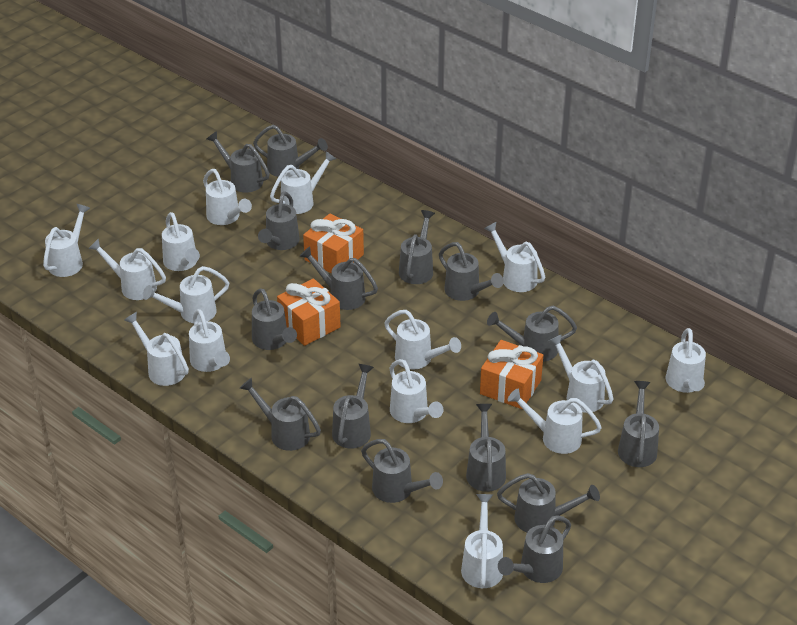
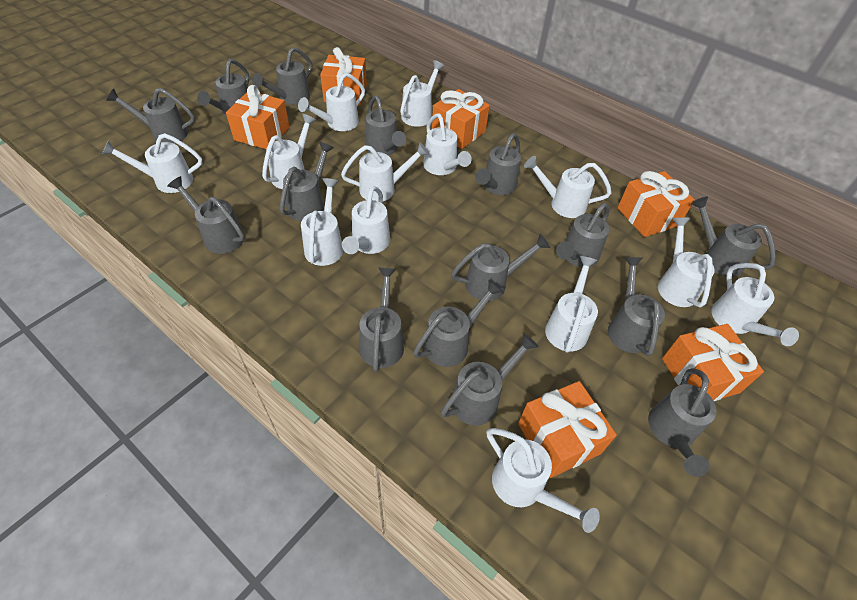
orange gift: 3 -> 6
white watering can: 15 -> 13

